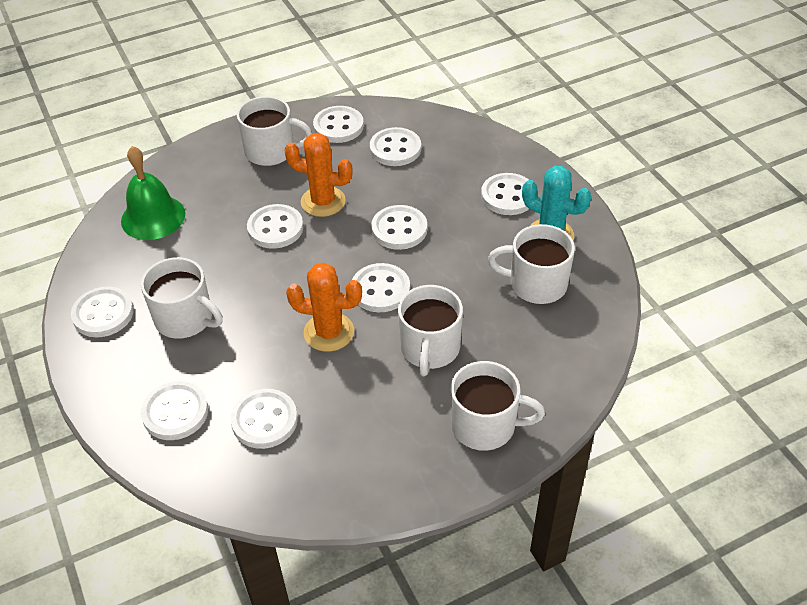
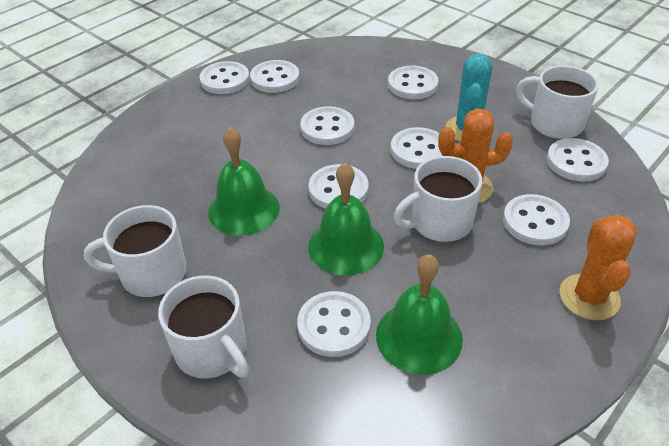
green bell: 1 -> 3
white mug: 5 -> 4

